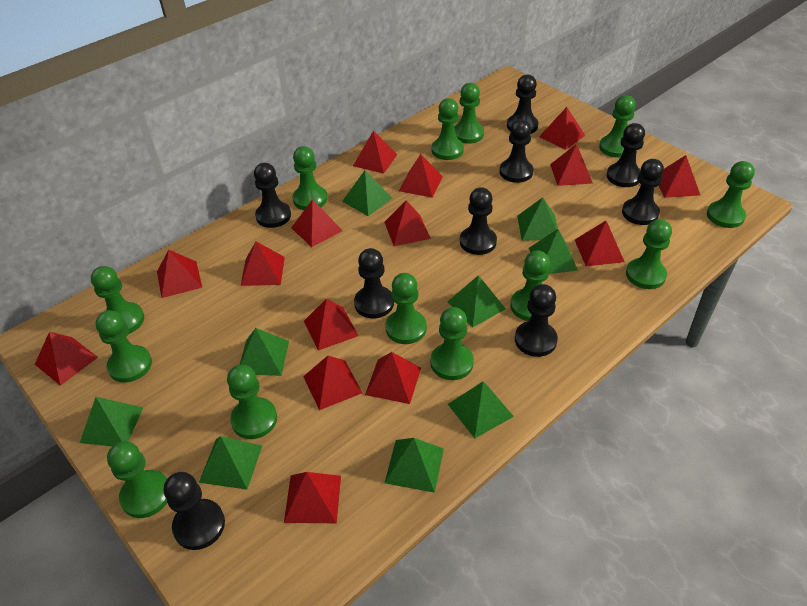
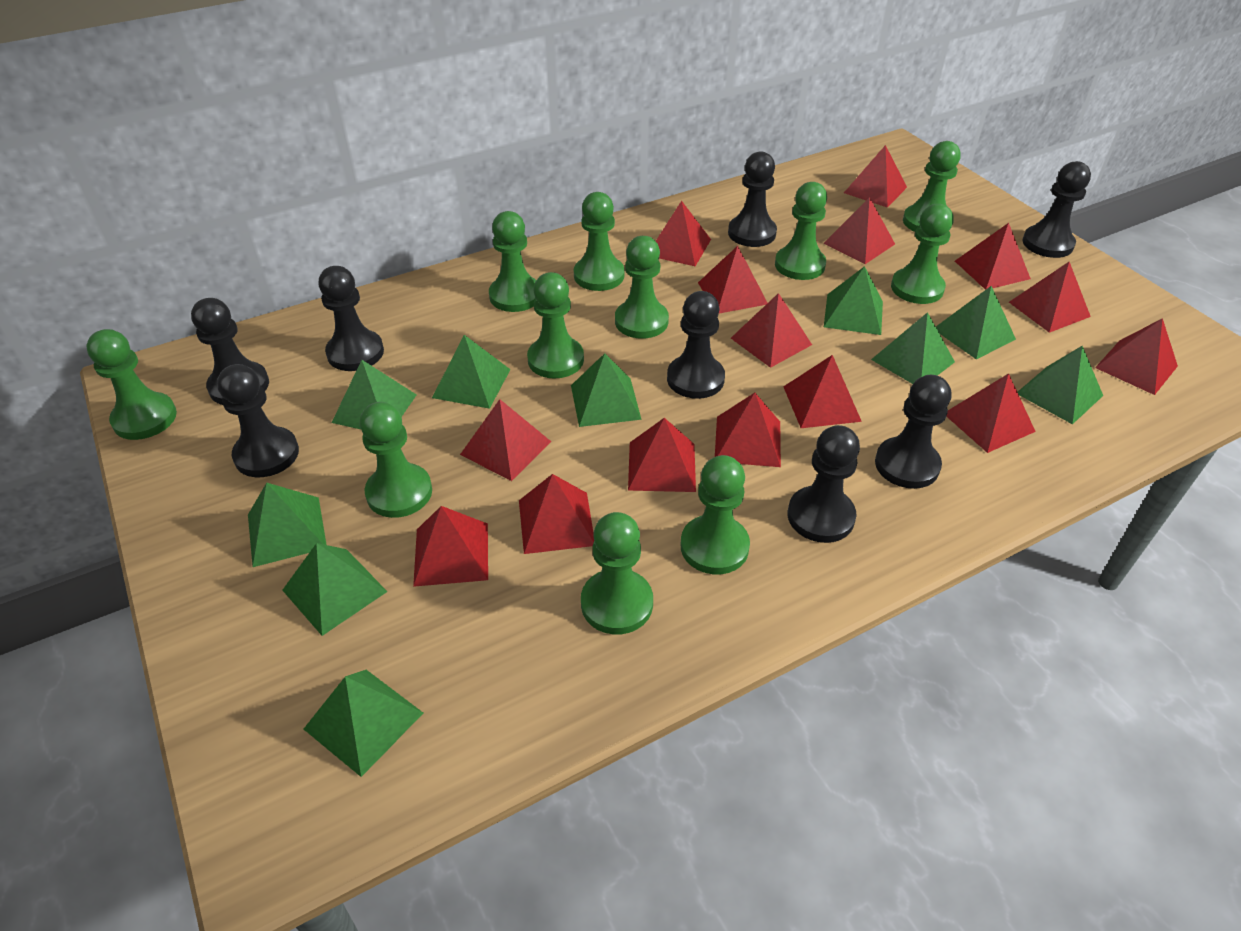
black pawn: 9 -> 8
green pawn: 13 -> 11
green pyramid: 9 -> 10

